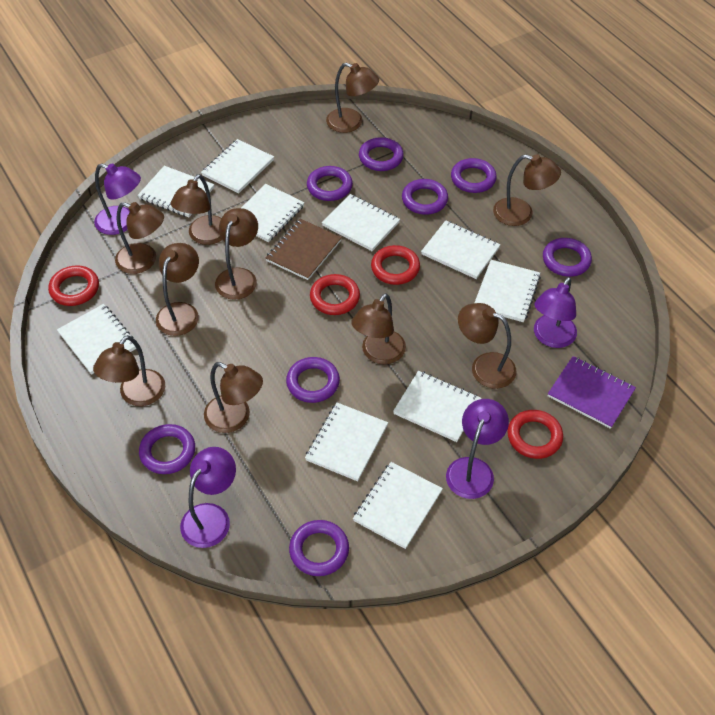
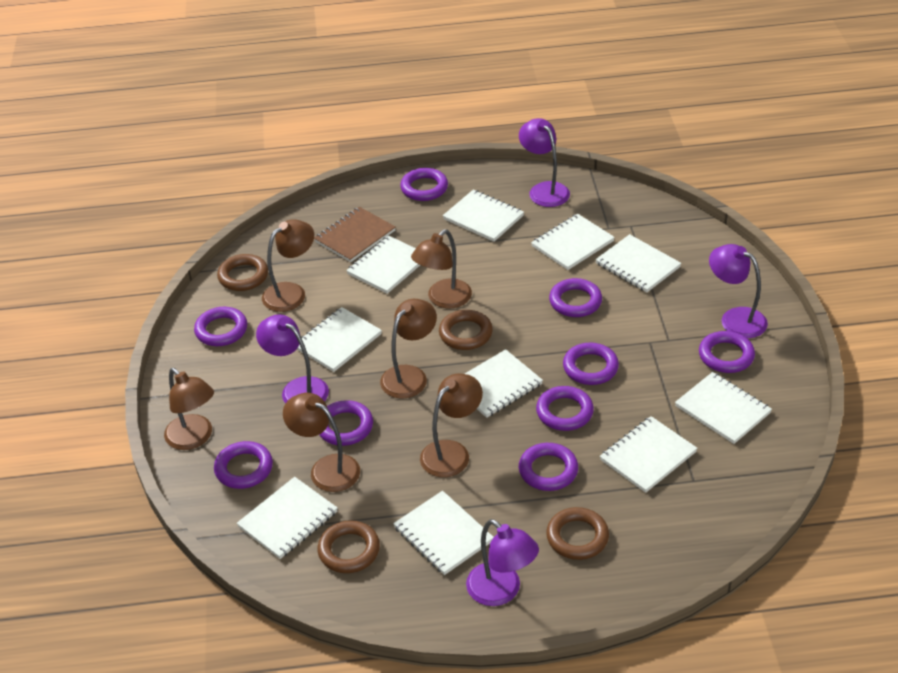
brown lamp: 10 -> 6
brown ring: 0 -> 4
purple notebook: 1 -> 0
purple ring: 8 -> 9
red ring: 4 -> 0

